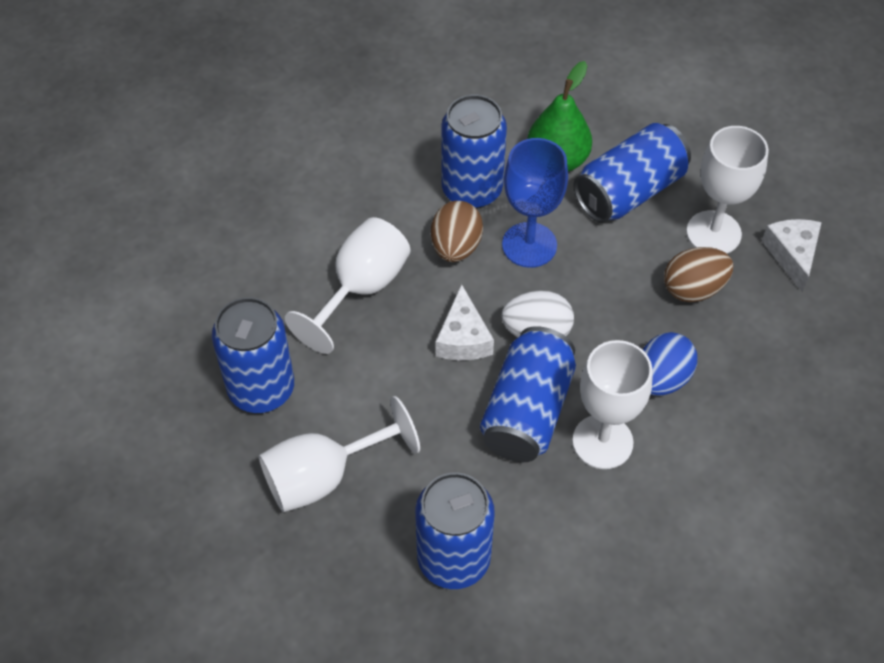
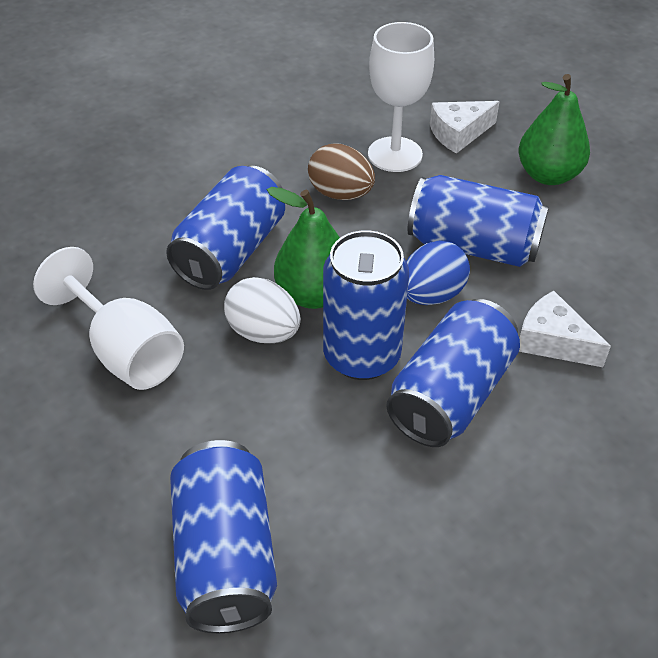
blue goblet: 1 -> 0
brown egg: 2 -> 1
green pear: 1 -> 2
white goblet: 4 -> 2

